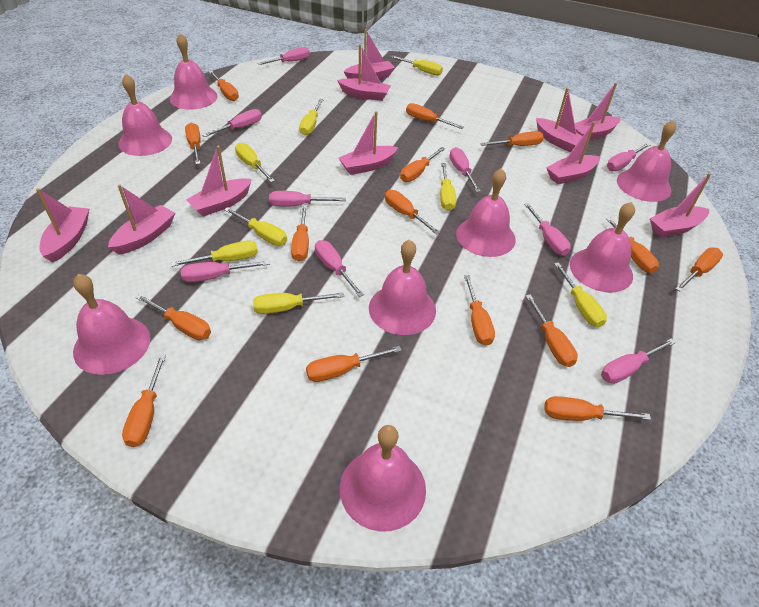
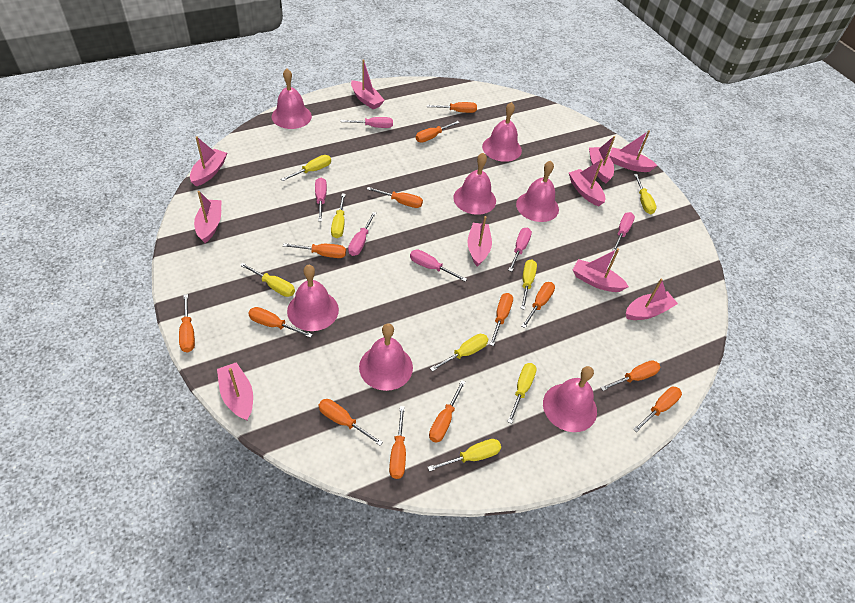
orange screwdriver: 15 -> 13
pink bell: 8 -> 7
pink screwdriver: 9 -> 6

